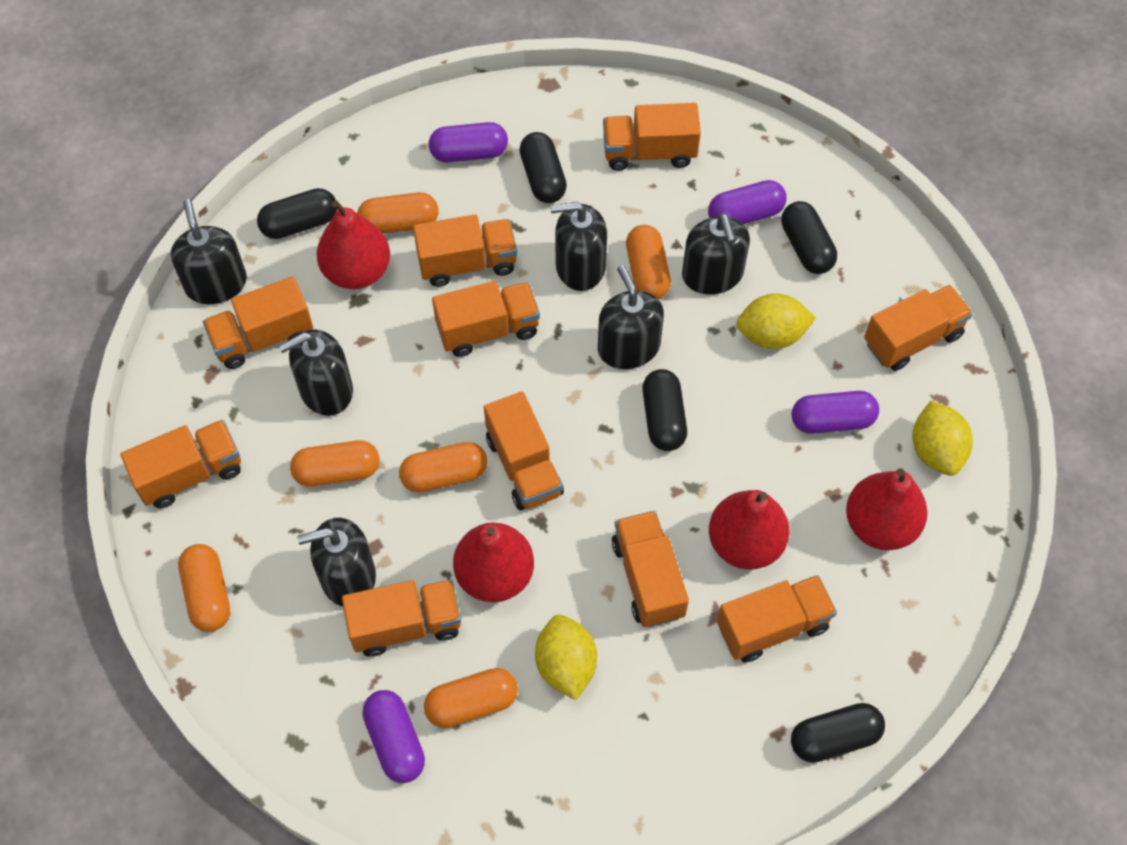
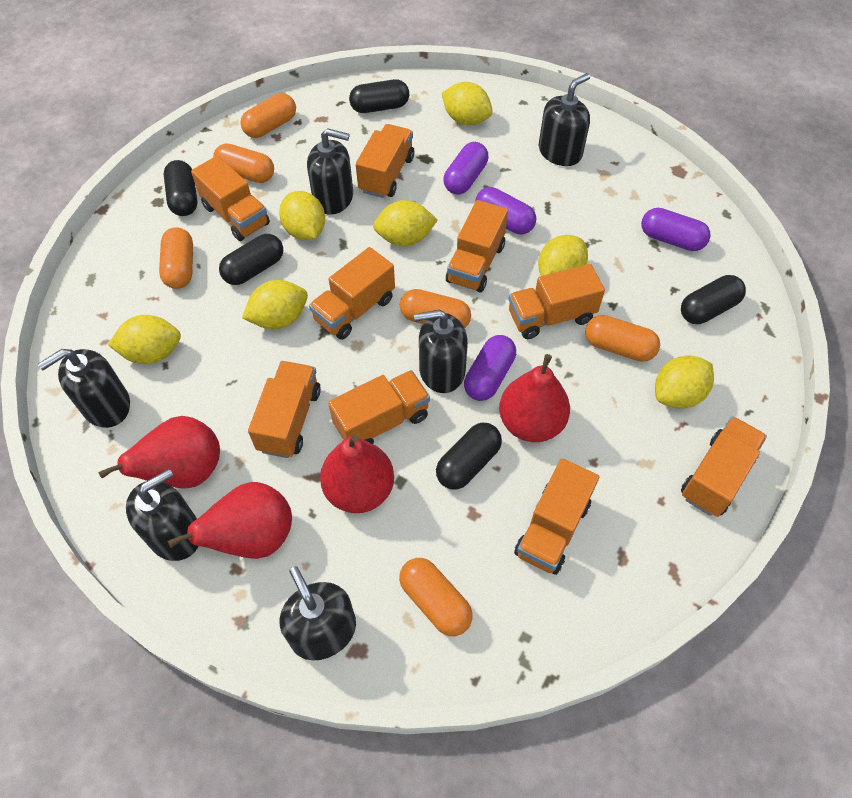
orange truck: 10 -> 9
yellow lemon: 3 -> 7

